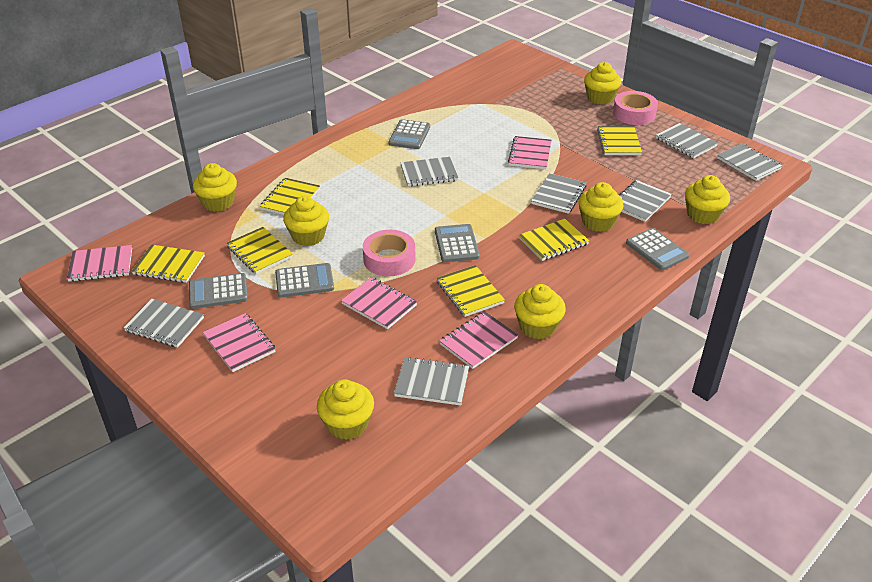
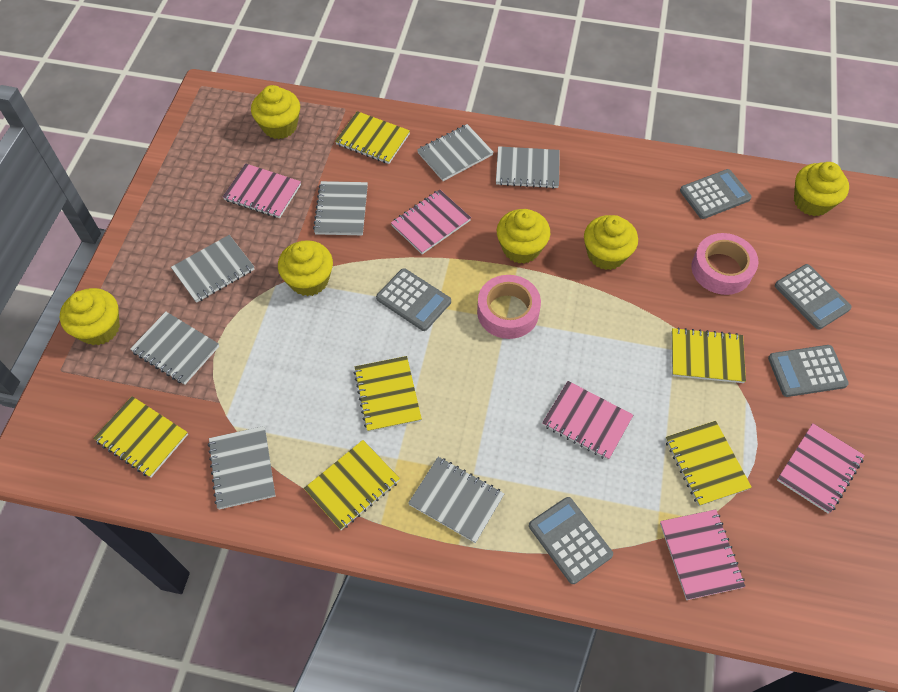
yellow cupcake: 7 -> 6

